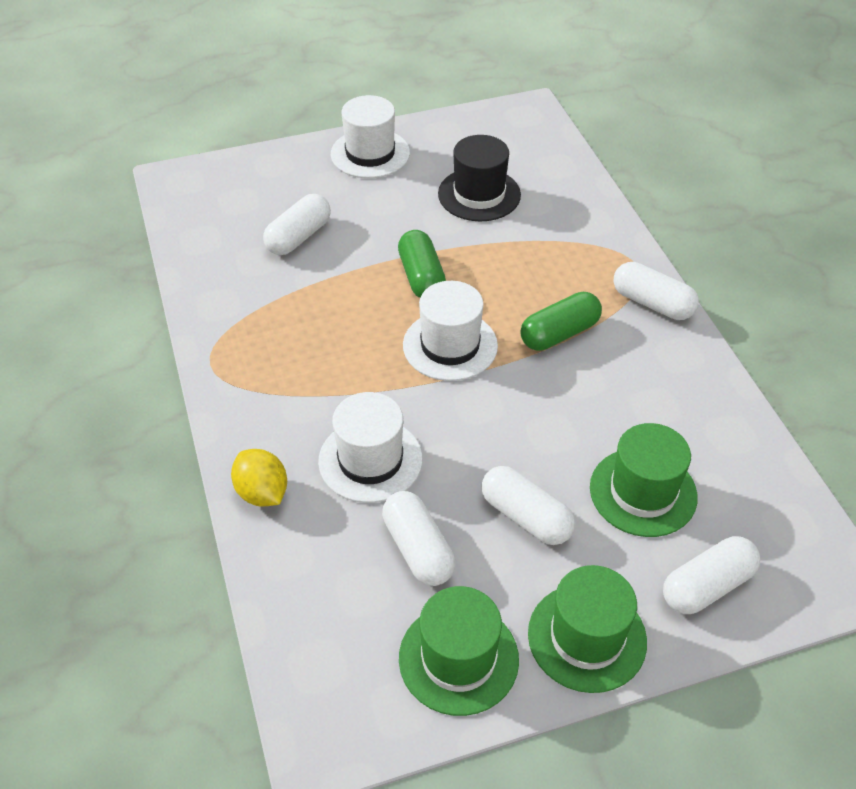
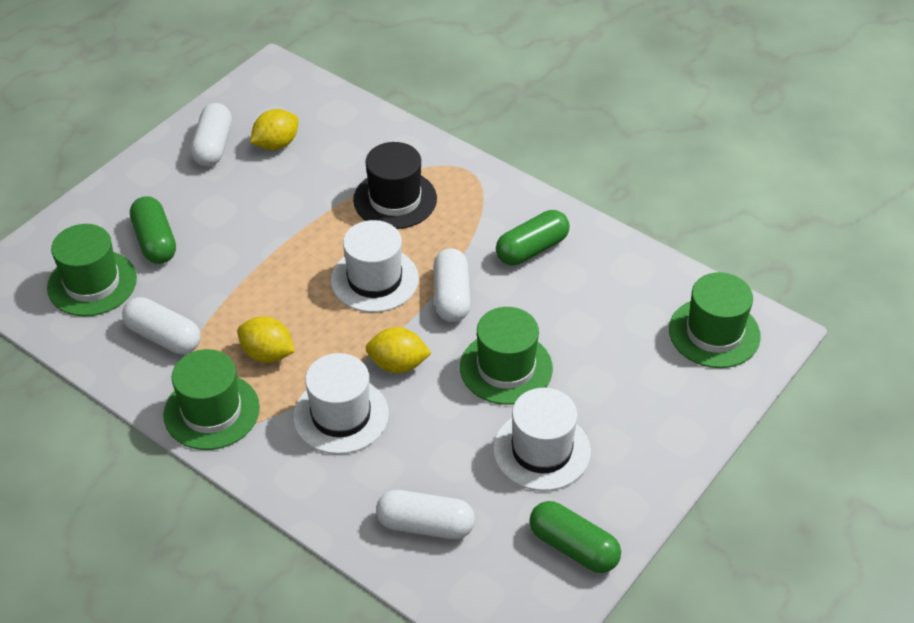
green capsule: 2 -> 3
green hat: 3 -> 4
white capsule: 5 -> 4
yellow lemon: 1 -> 3

